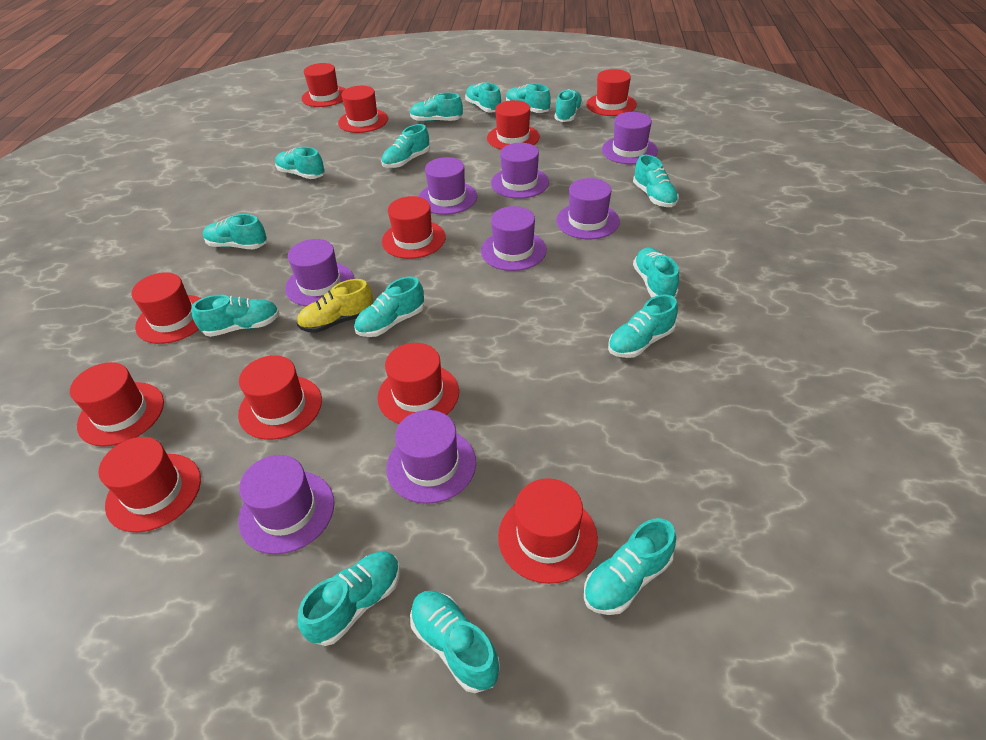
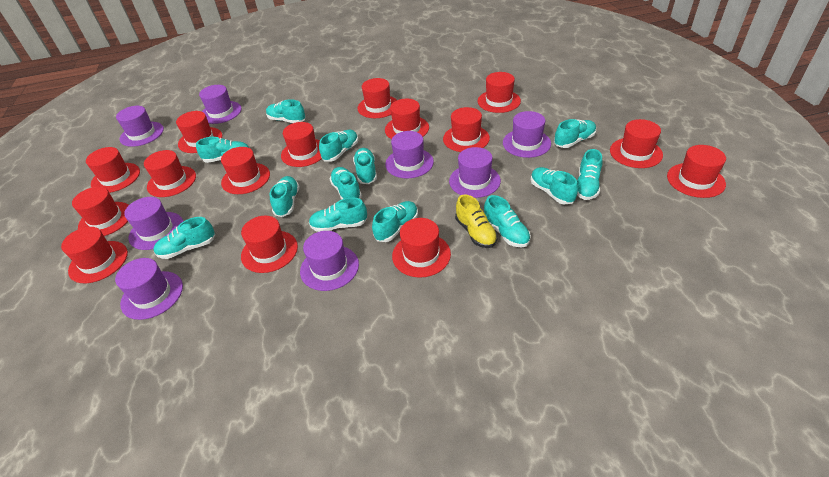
red hat: 11 -> 15
turquoise shoe: 15 -> 13

